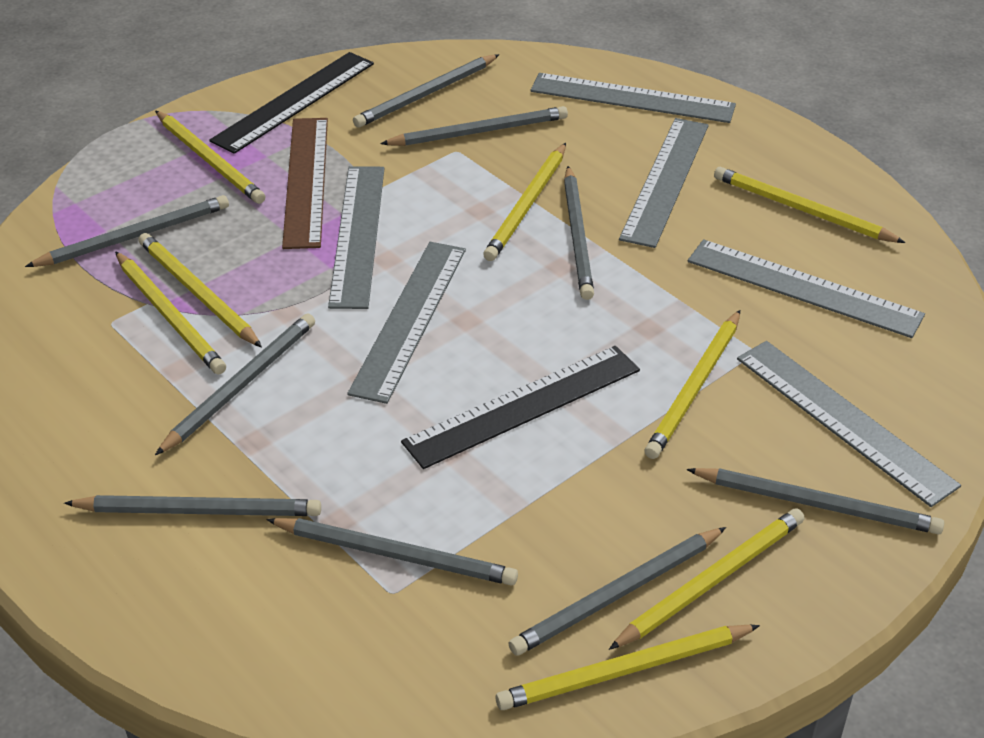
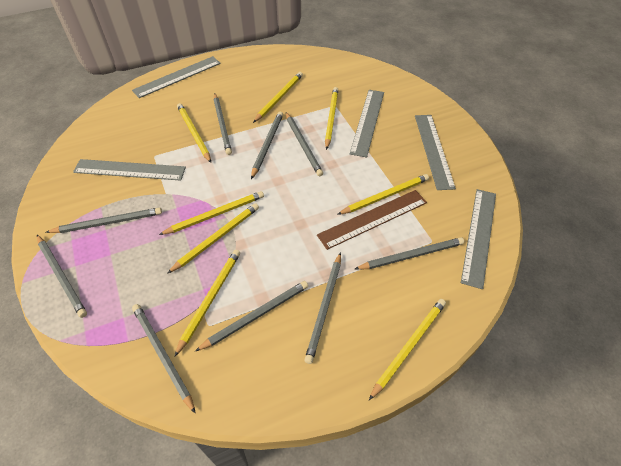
black ruler: 2 -> 0
grey ruler: 6 -> 5

